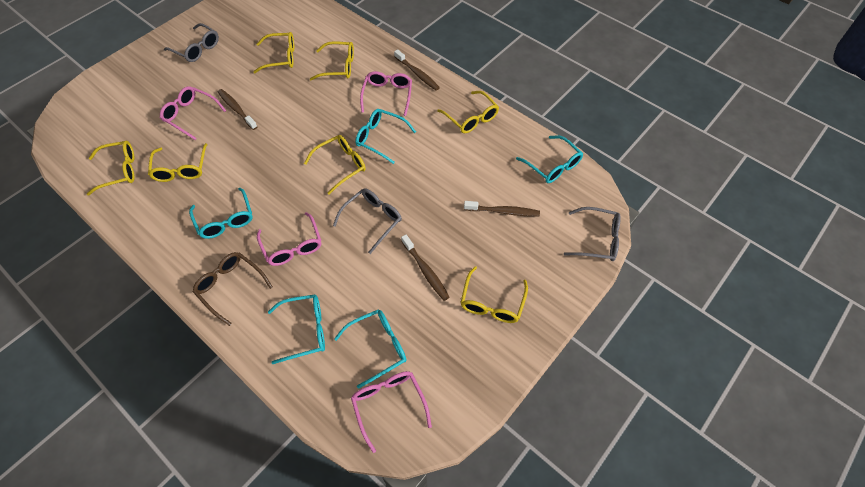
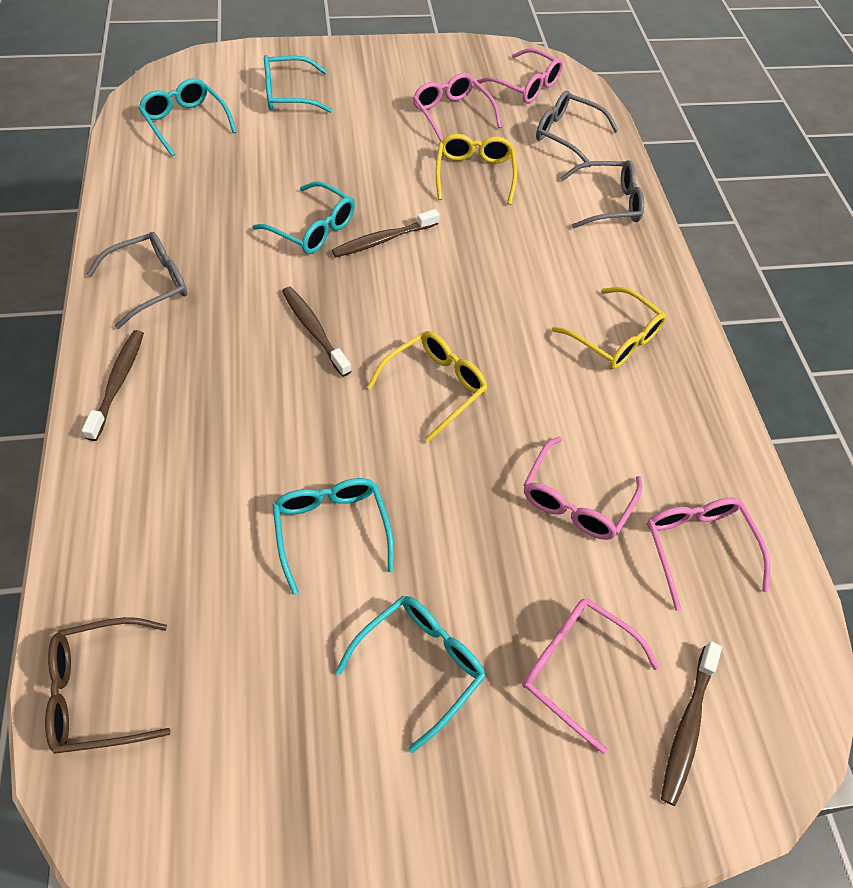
pink glasses: 4 -> 5
yellow glasses: 7 -> 3

